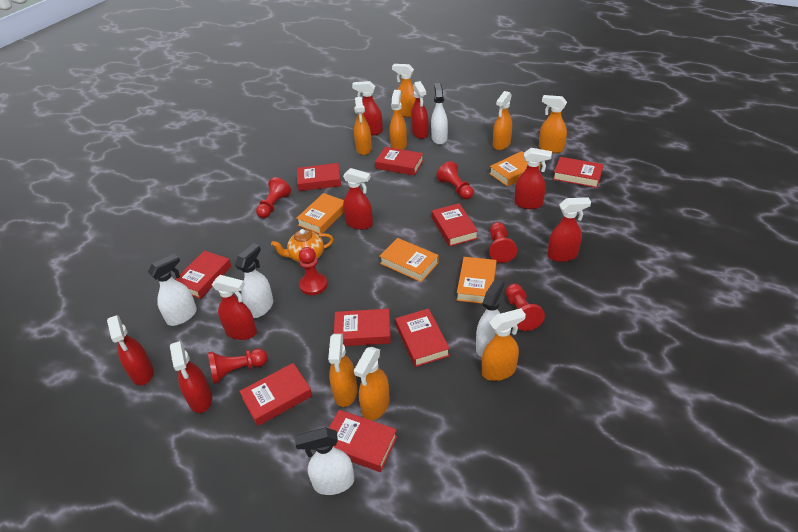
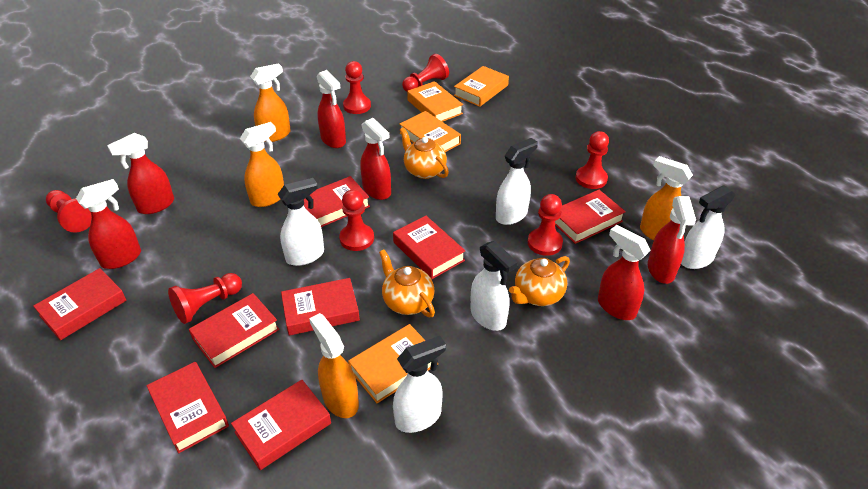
orange spray bottle: 8 -> 4
orange teapot: 1 -> 3
red book: 9 -> 8
red pawn: 6 -> 7
red spray bottle: 8 -> 6

